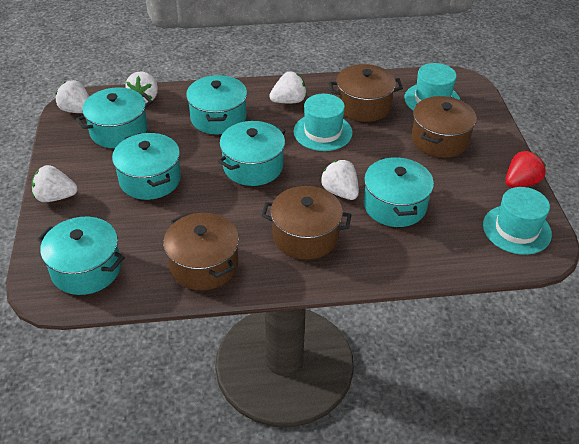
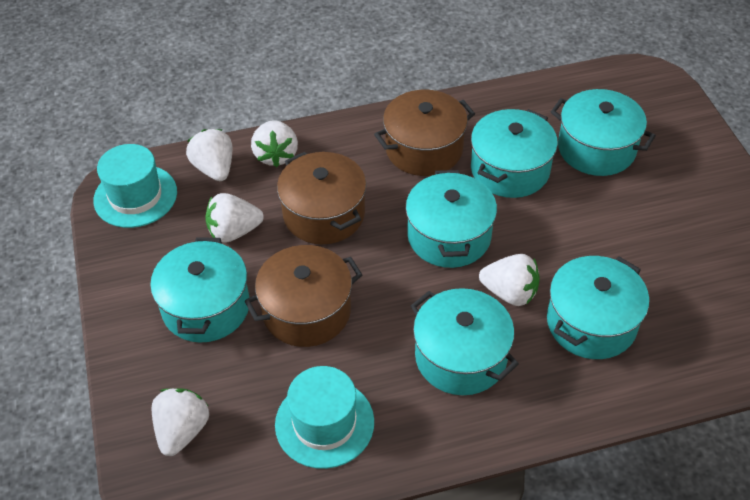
brown pot: 4 -> 3
red strawberry: 1 -> 0
turquoise hat: 3 -> 2

